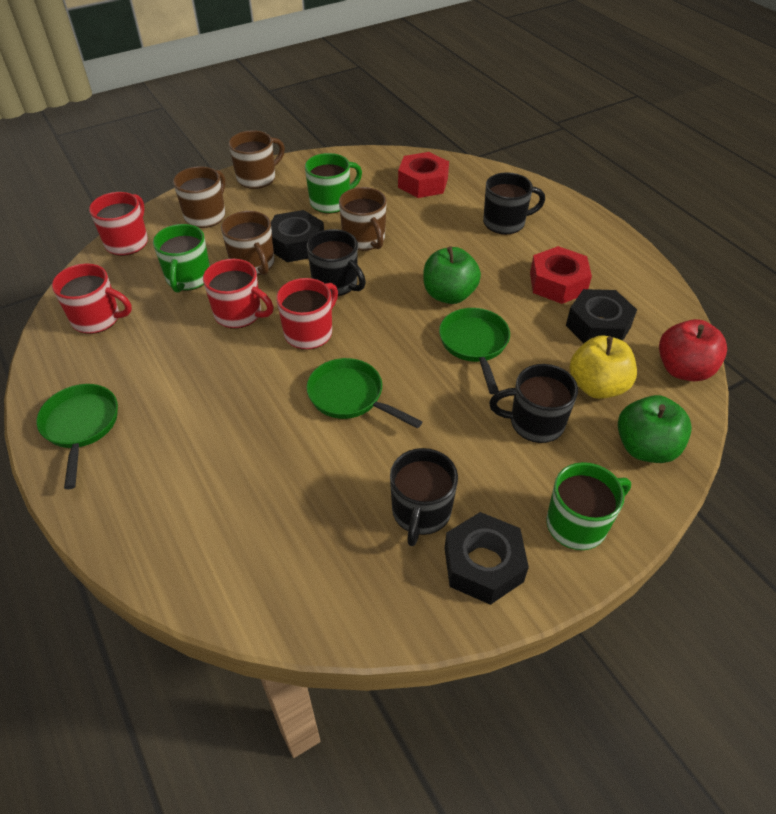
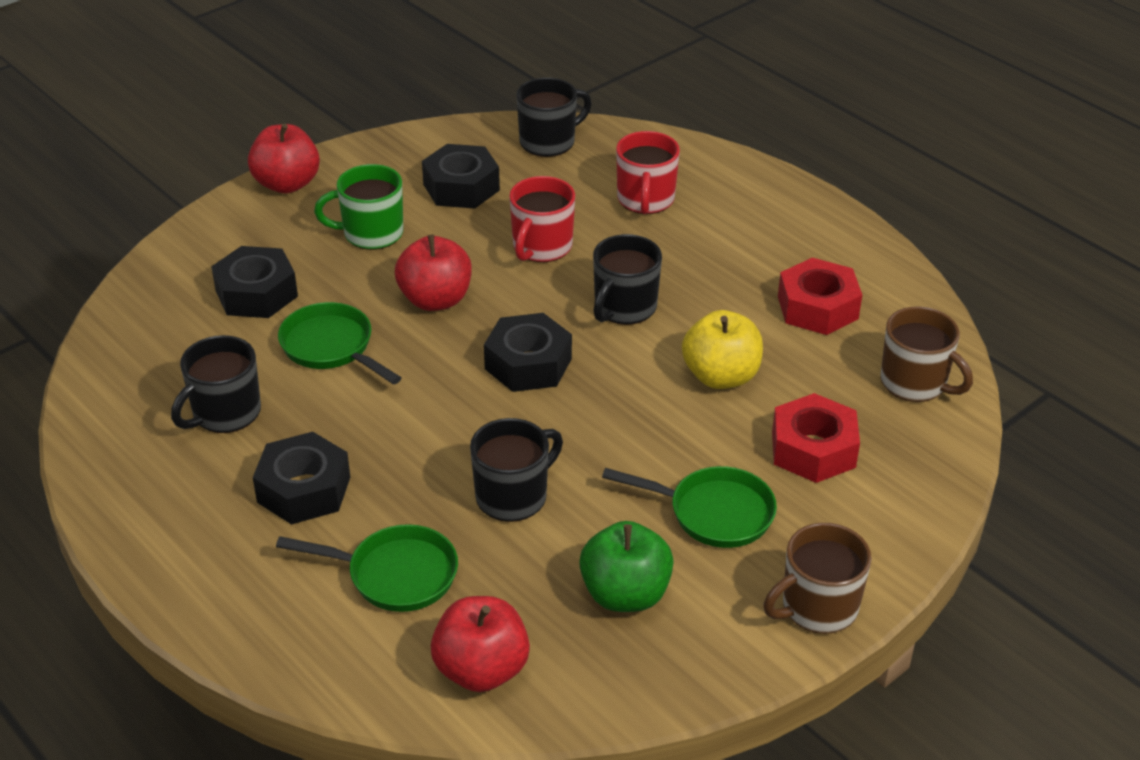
black nut: 3 -> 4
brown mug: 4 -> 2
green apple: 2 -> 1
green mug: 3 -> 1
red apple: 1 -> 3
red mug: 4 -> 2

